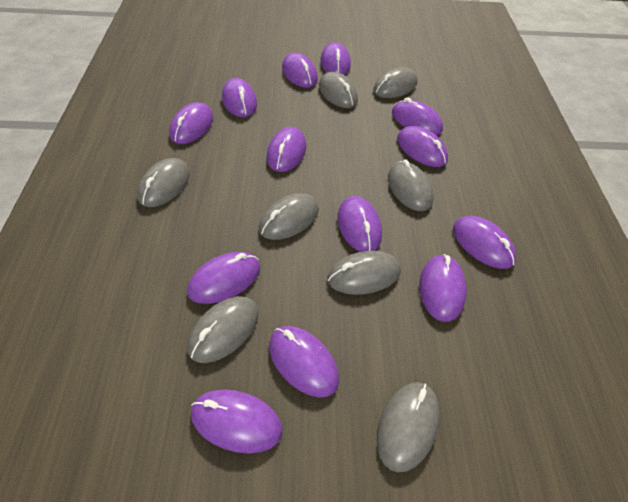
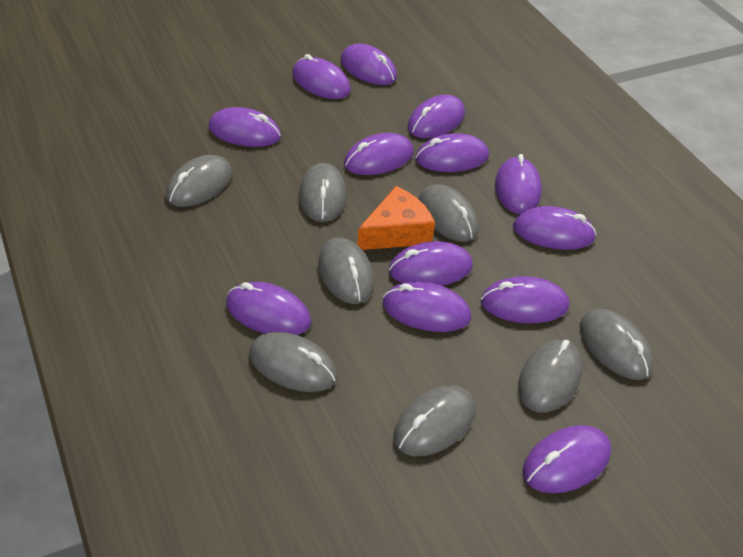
orange cheese: 0 -> 1

